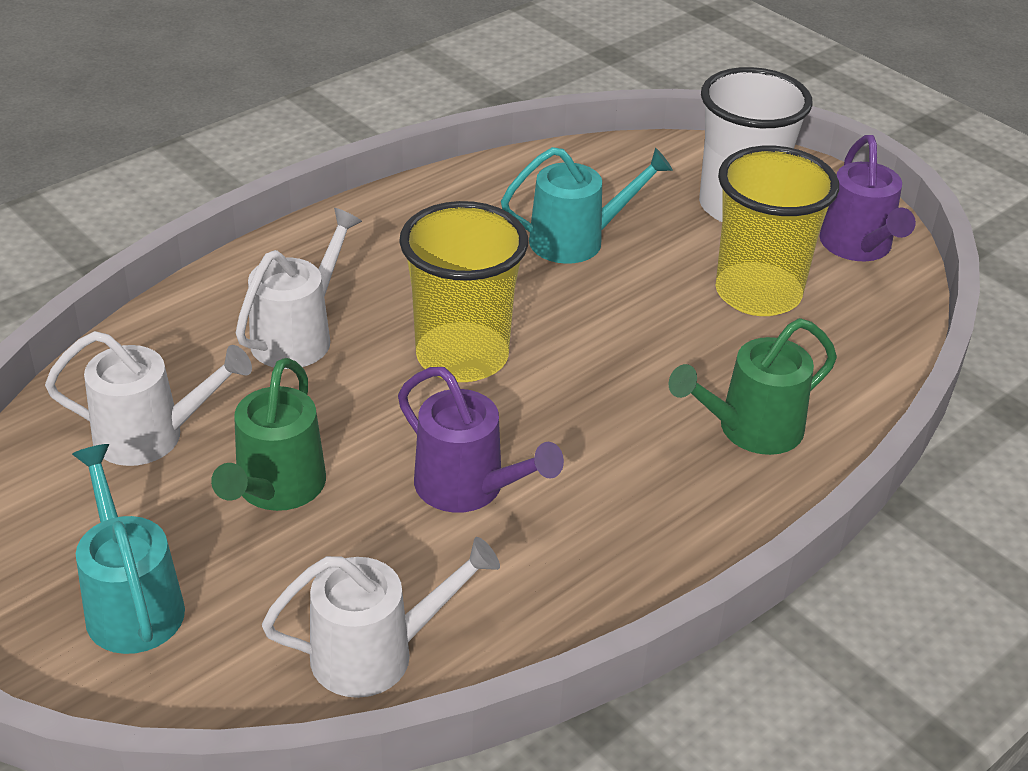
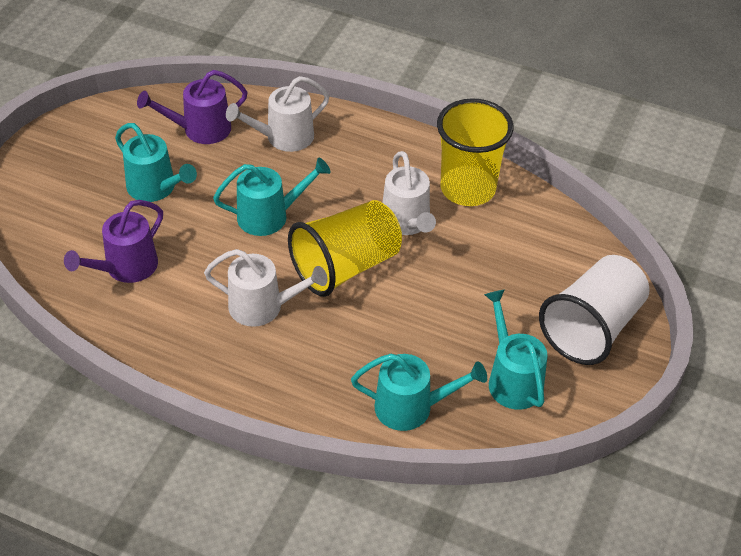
green watering can: 2 -> 0
turquoise watering can: 2 -> 4

